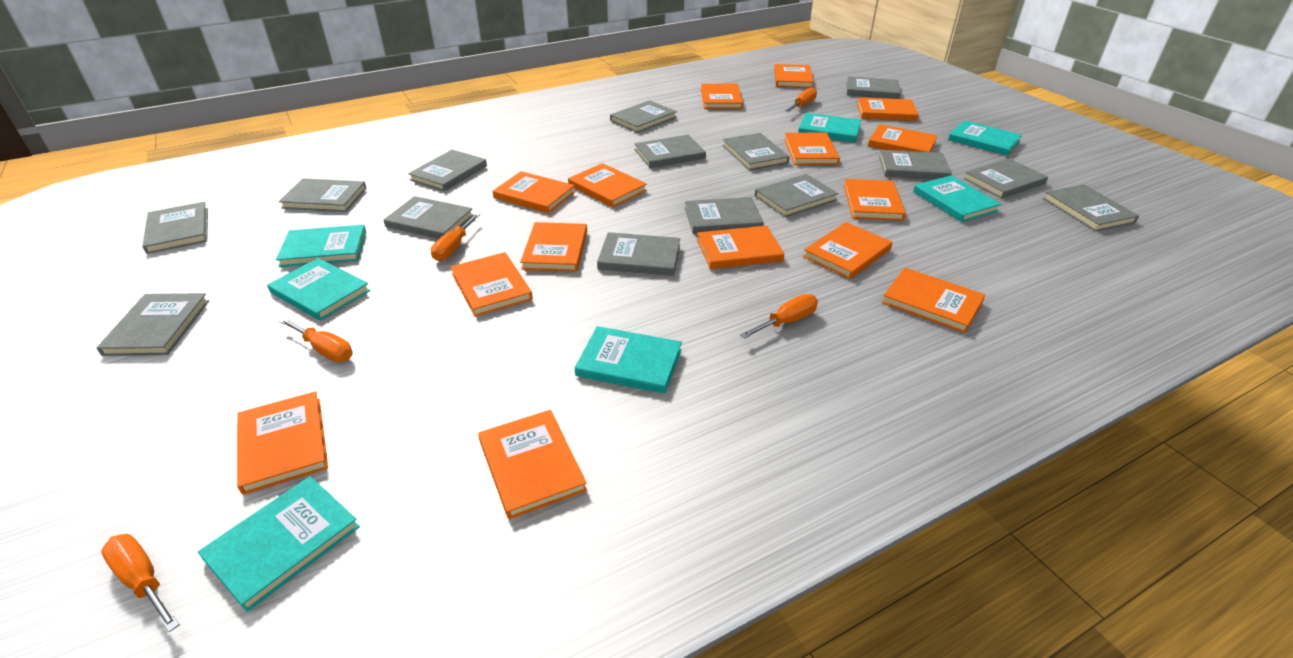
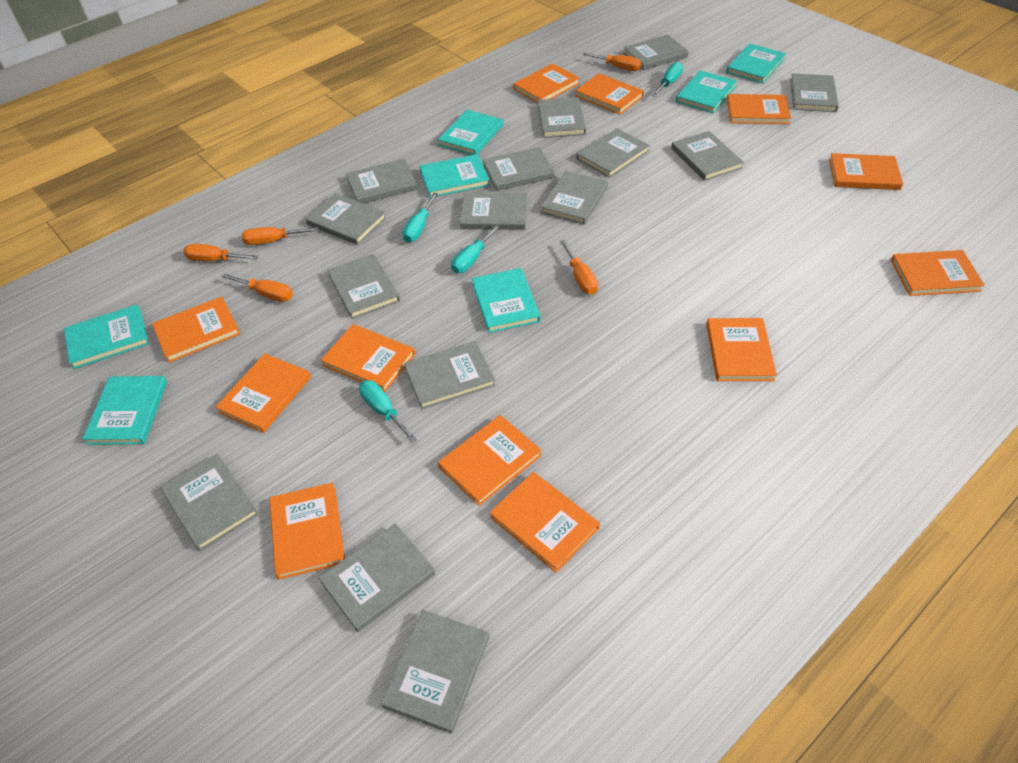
orange book: 15 -> 12
turquoise screwdriver: 0 -> 4

